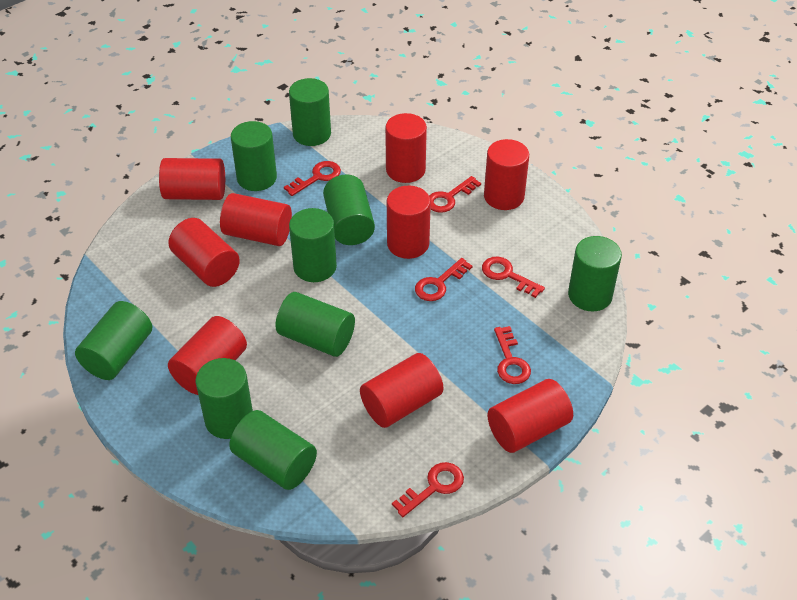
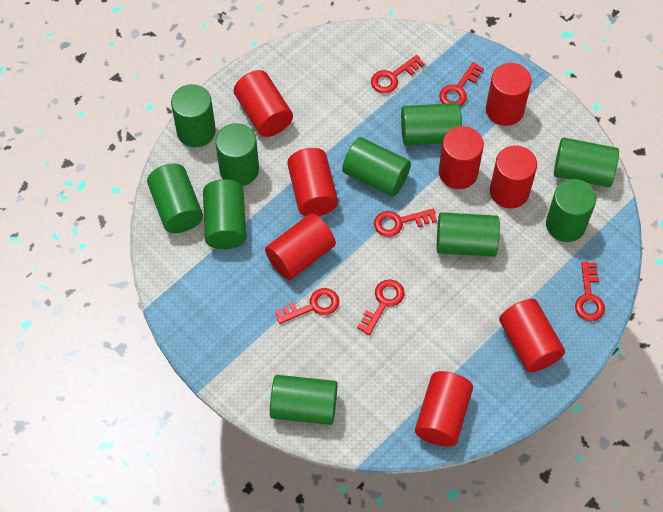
green cylinder: 9 -> 10
red cylinder: 9 -> 8

